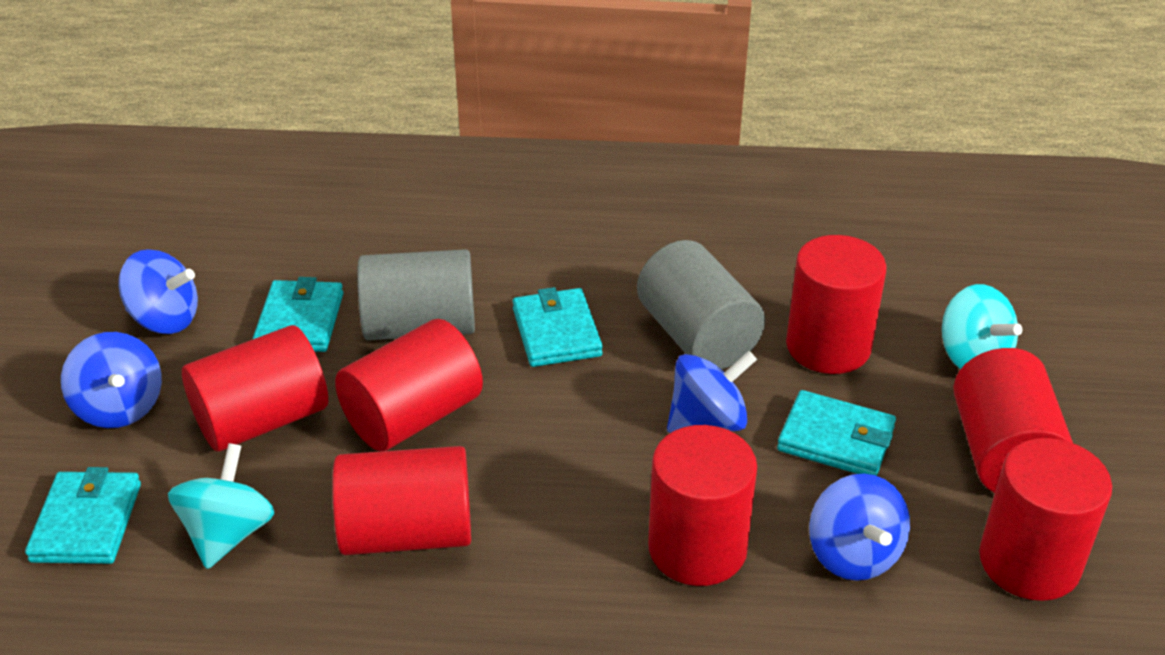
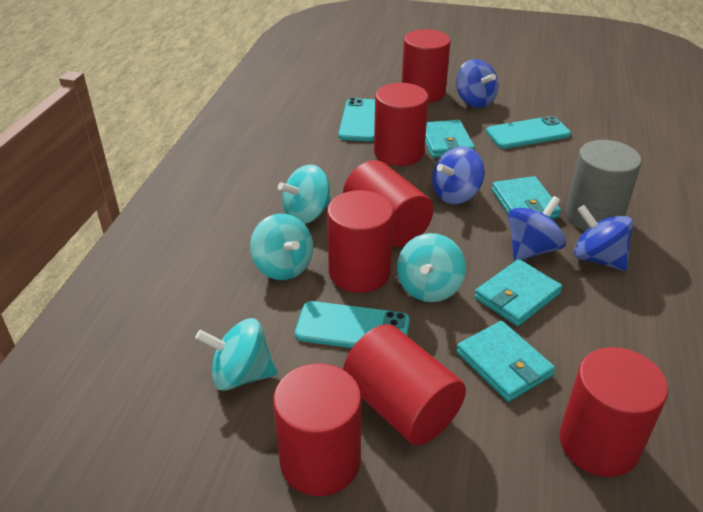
grey cylinder: 2 -> 1
turquoise phone: 0 -> 3
turquoise spinning top: 2 -> 4

